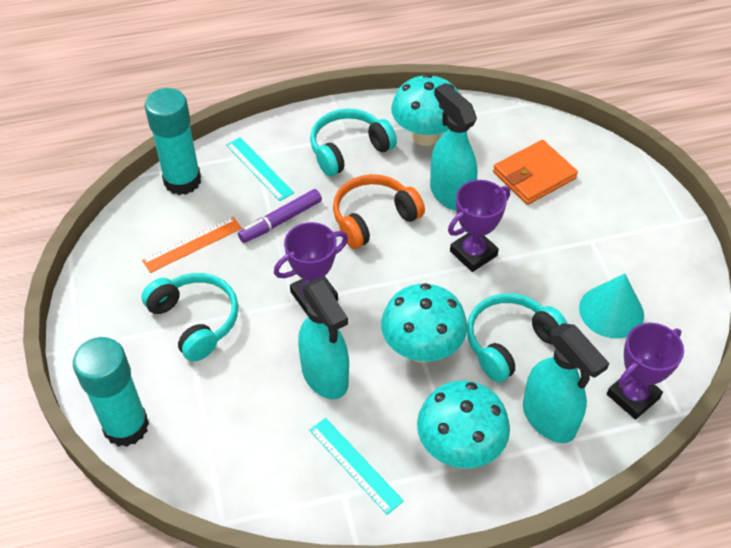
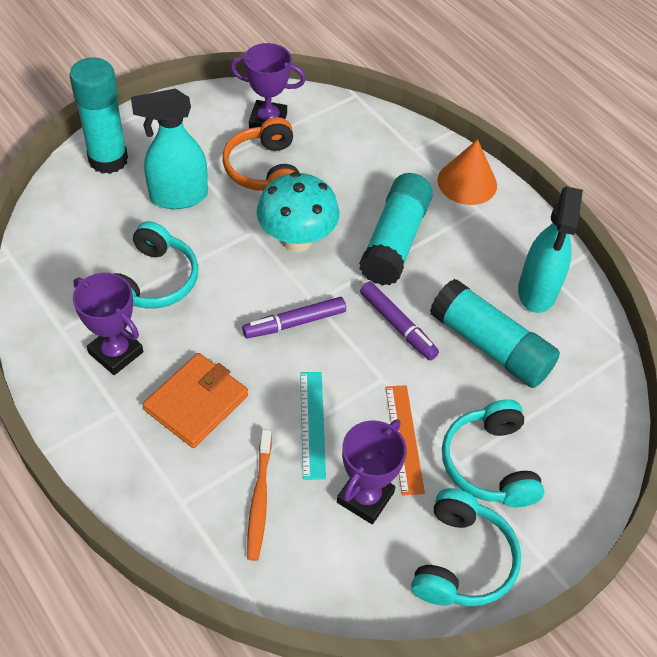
orange cone: 0 -> 1
orange toothbrush: 0 -> 1
purple marker: 1 -> 2
turquoise cone: 1 -> 0
turquoise glue stick: 2 -> 3
turquoise mushroom: 3 -> 1
turquoise ruler: 2 -> 1
turquoise spray bottle: 3 -> 2

